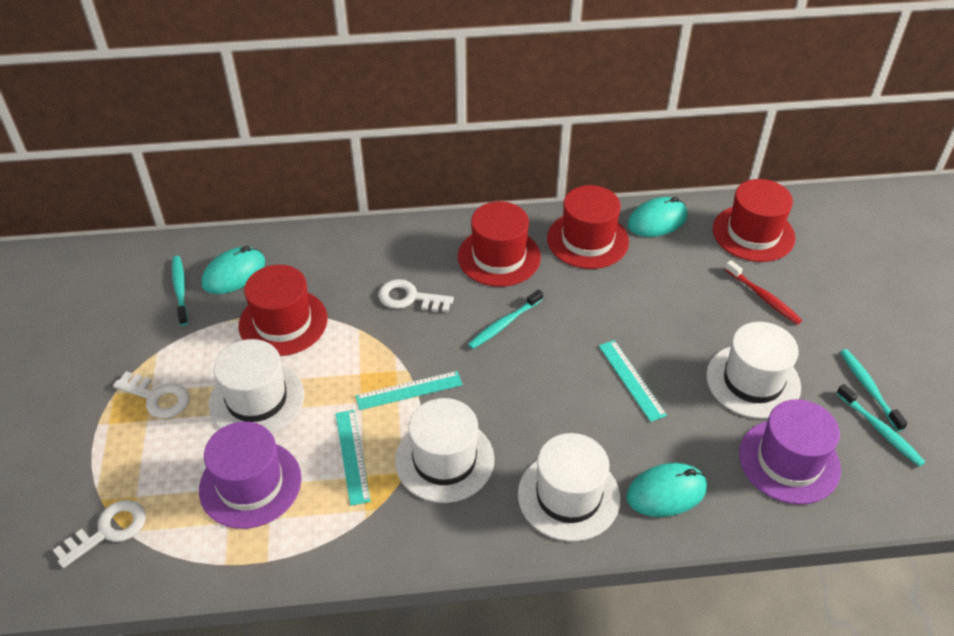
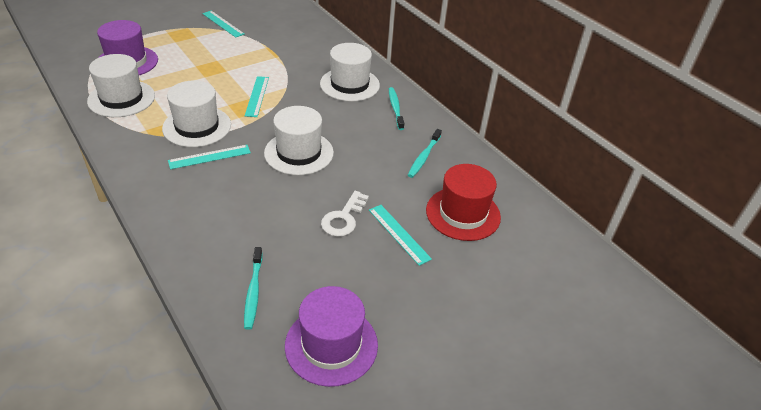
red hat: 4 -> 1
red toothbrush: 1 -> 0
turquoise mouse: 3 -> 0
turquoise ruler: 3 -> 4
turquoise toothbrush: 4 -> 3
white key: 3 -> 1

